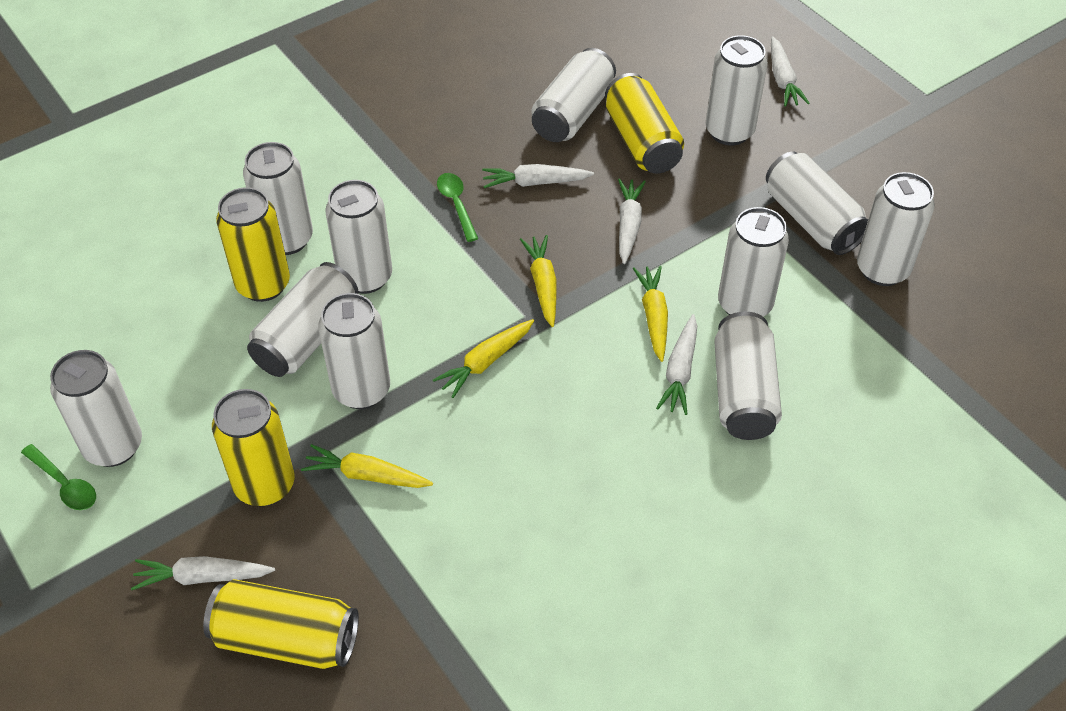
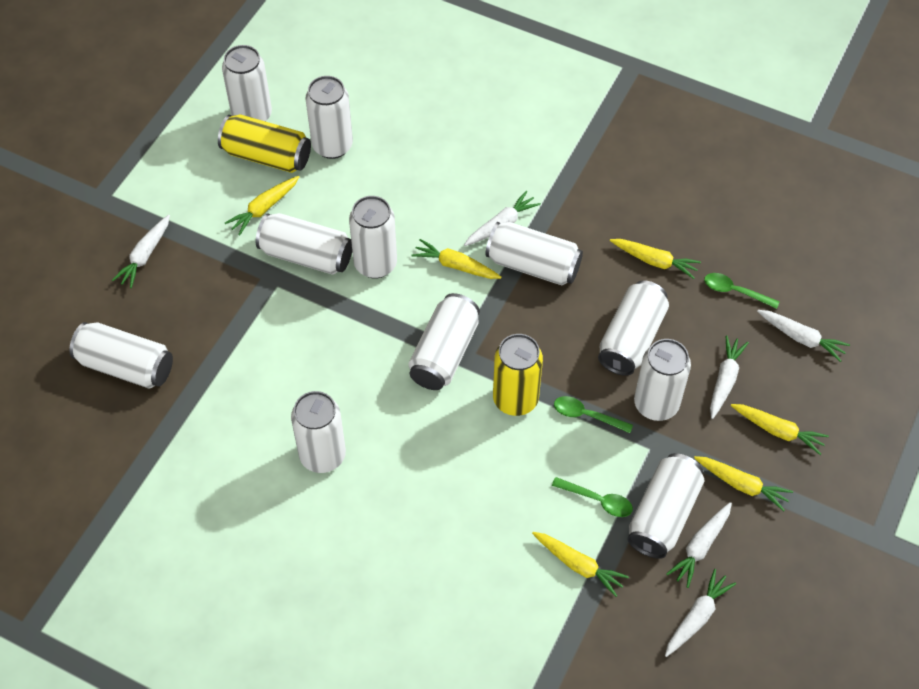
green spoon: 2 -> 3
white carrot: 5 -> 6
yellow can: 4 -> 2
yellow carrot: 4 -> 6

